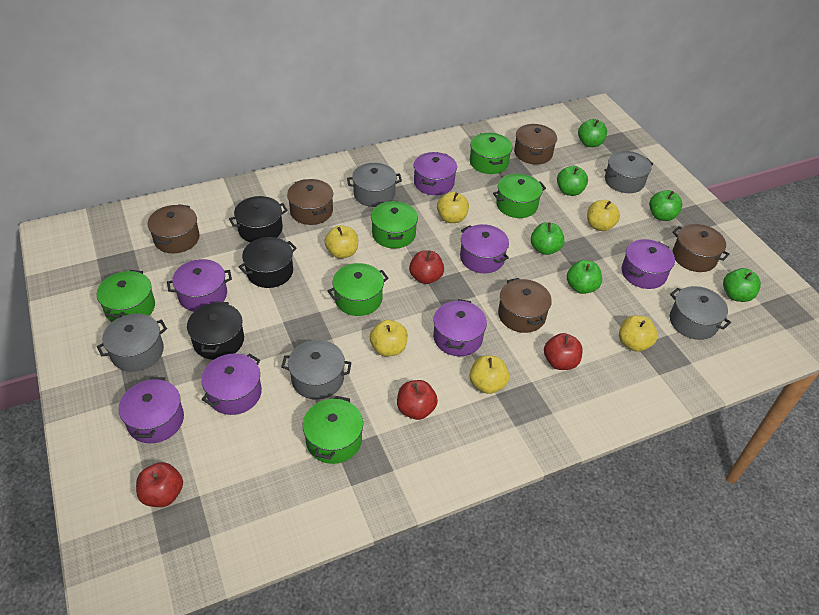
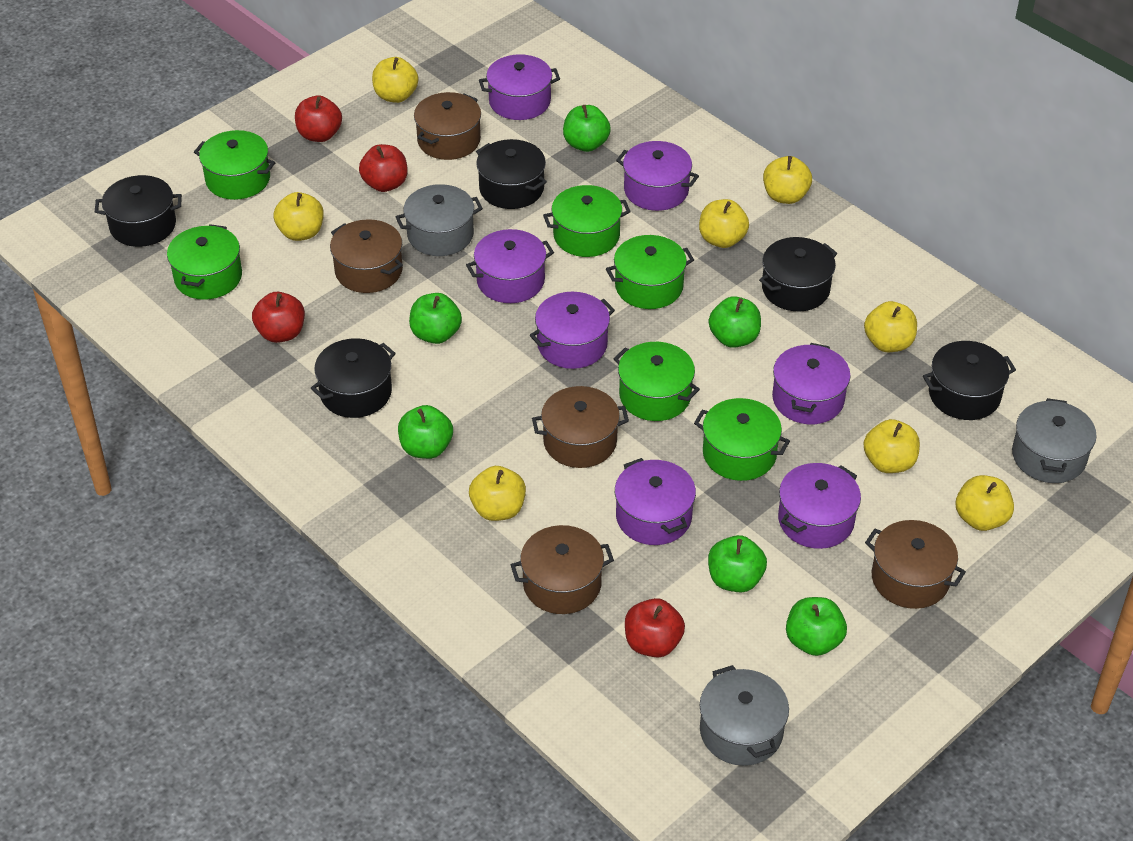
black pot: 3 -> 5
grey pot: 5 -> 3
yellow apple: 6 -> 8

